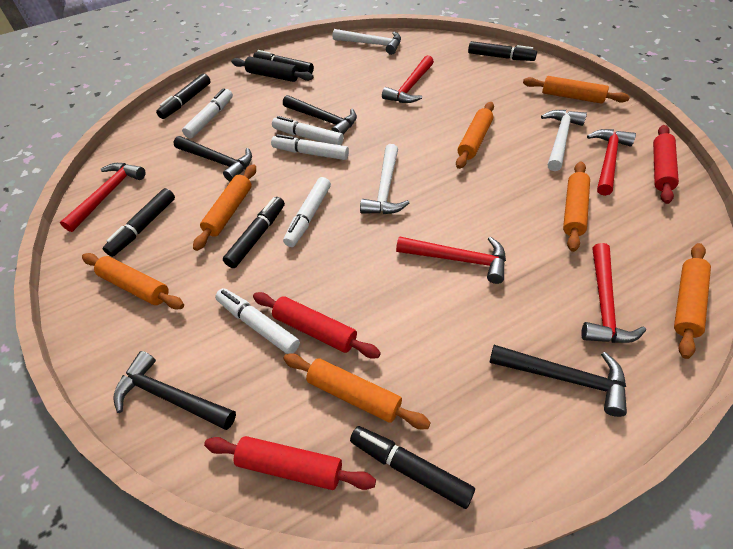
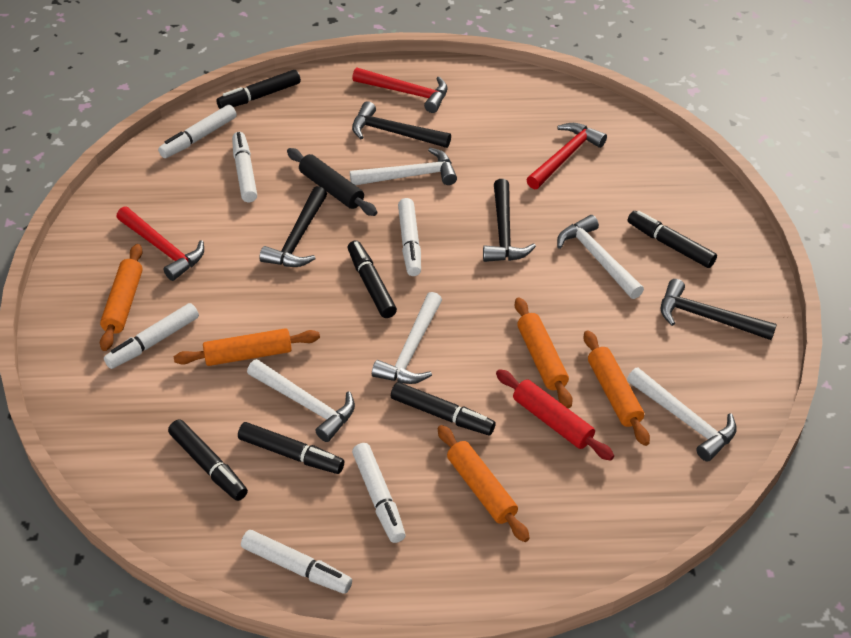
orange rolling pin: 7 -> 5
red hammer: 5 -> 3
red rolling pin: 3 -> 1
white hammer: 3 -> 5
white marker: 5 -> 6

